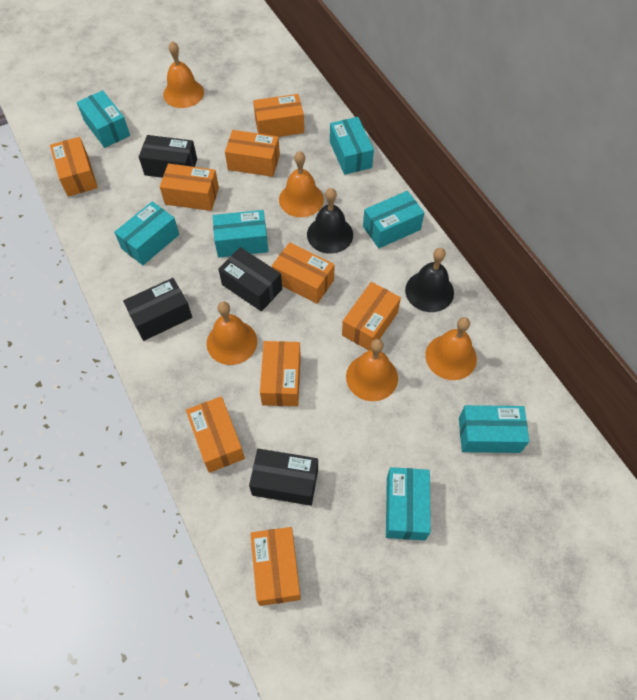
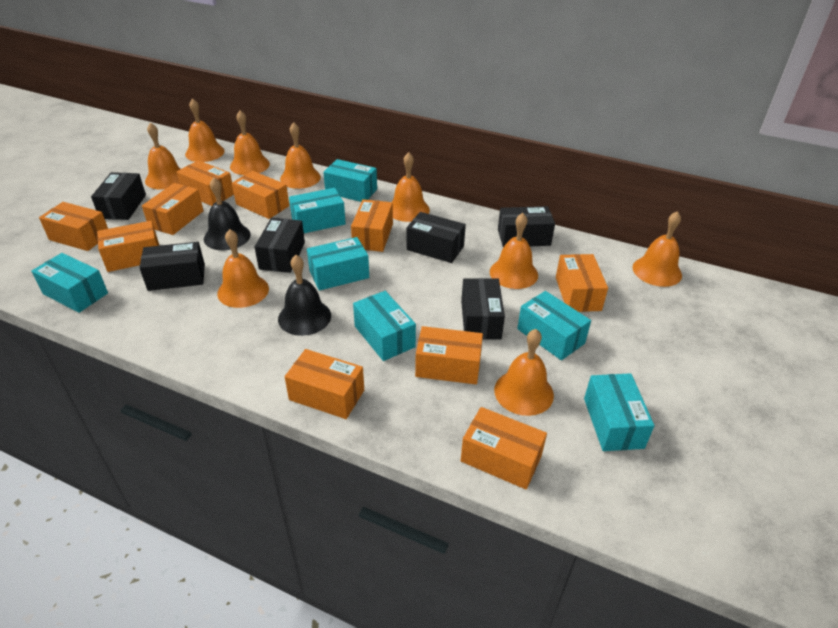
black box: 4 -> 6
orange bell: 5 -> 9
orange box: 9 -> 10

